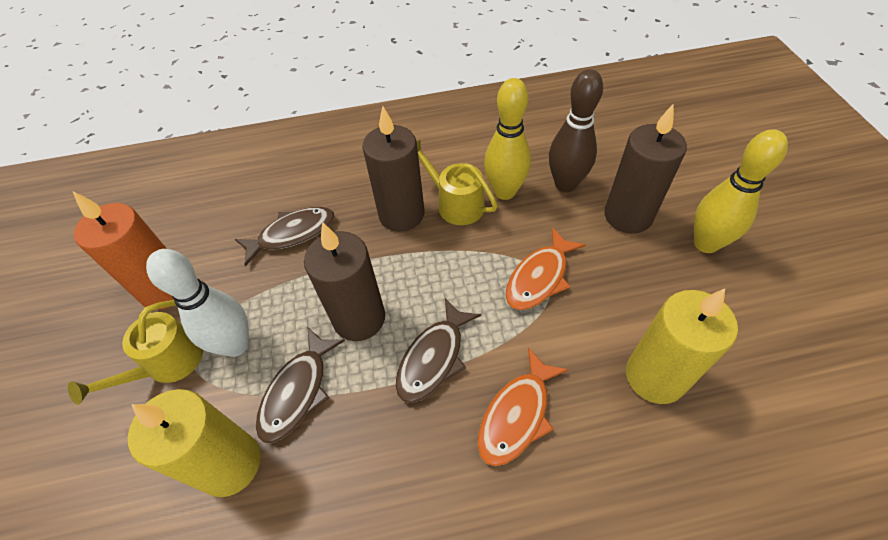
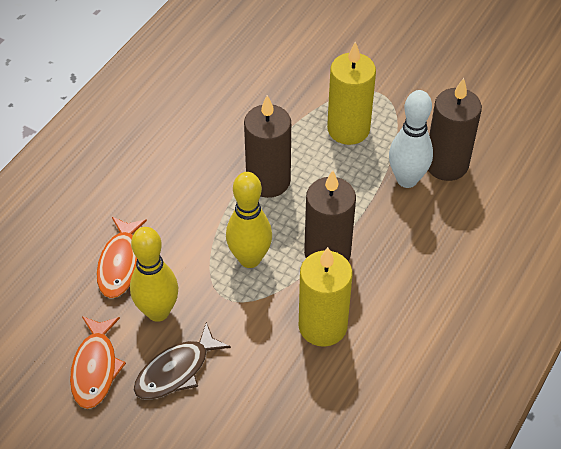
brown bowling pin: 1 -> 0
brown fish: 3 -> 1
orange candle: 1 -> 0
yellow watering can: 2 -> 0

